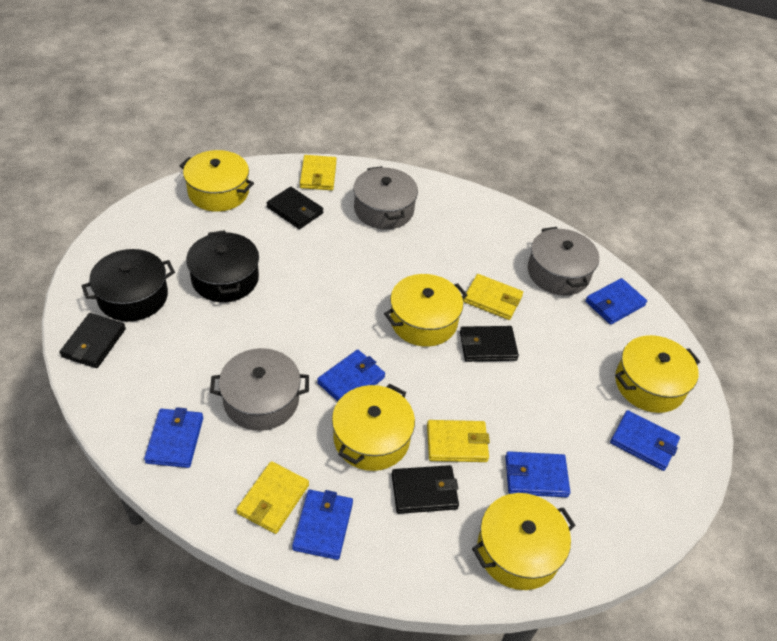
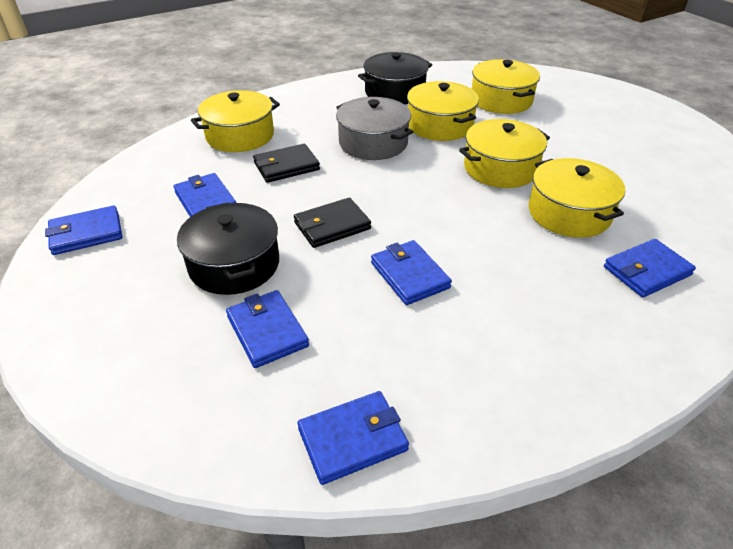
black wallet: 4 -> 2
grey pot: 3 -> 1
yellow wallet: 4 -> 0

